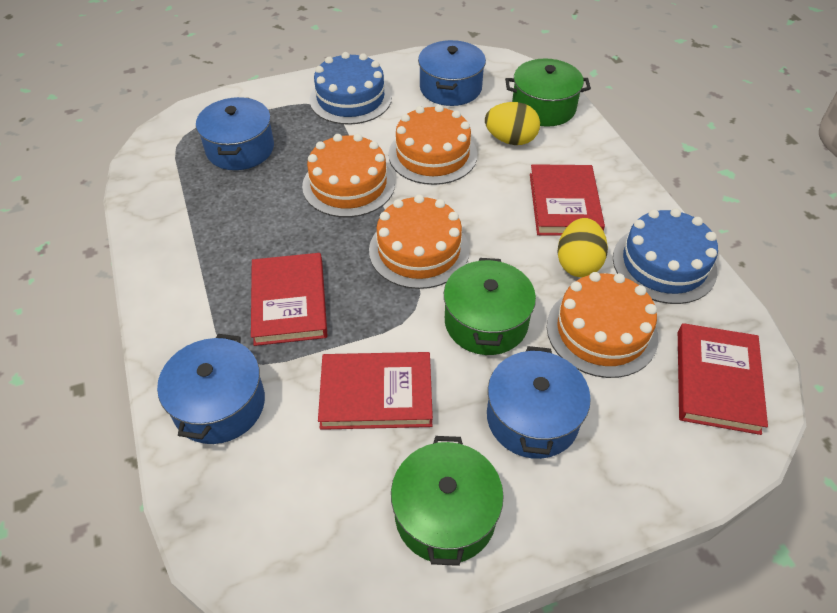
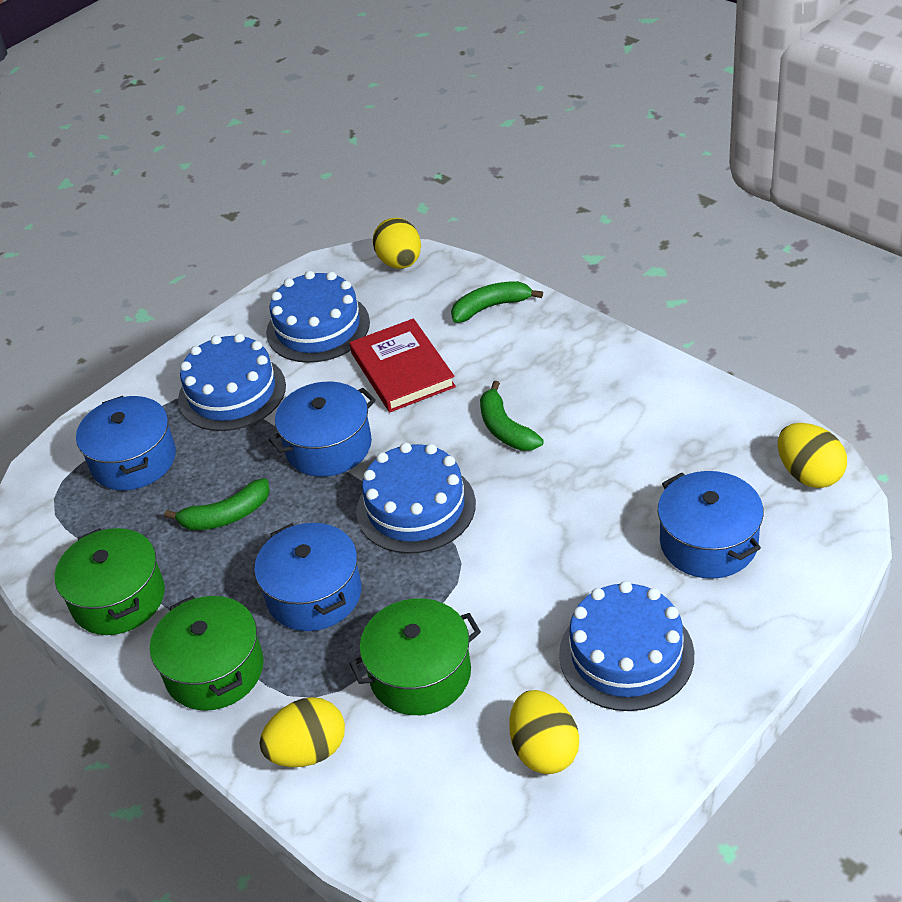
blue cake: 2 -> 4
green banana: 0 -> 3
orange cake: 4 -> 0
red book: 4 -> 1
yellow egg: 2 -> 4

